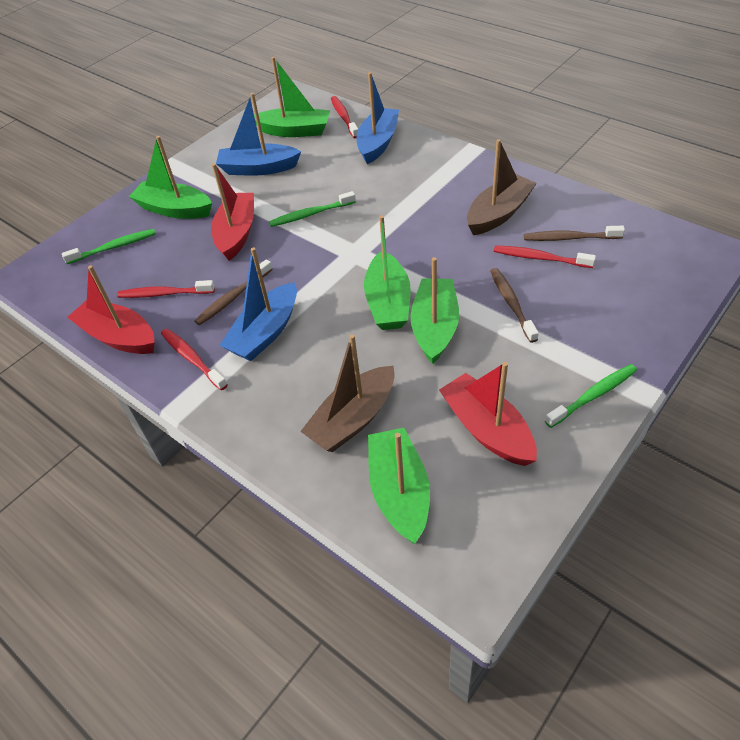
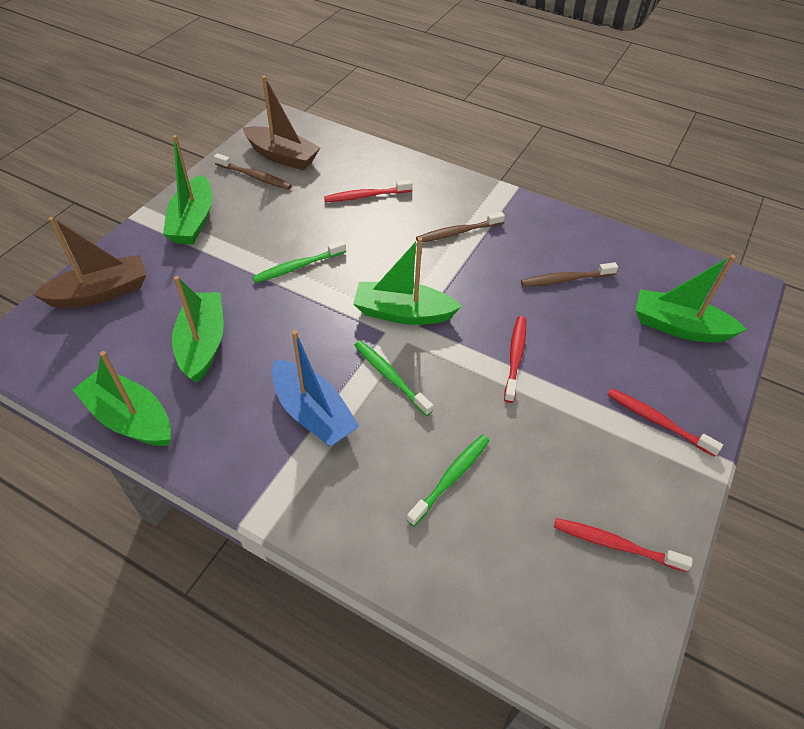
blue boat: 3 -> 1
red boat: 3 -> 0

